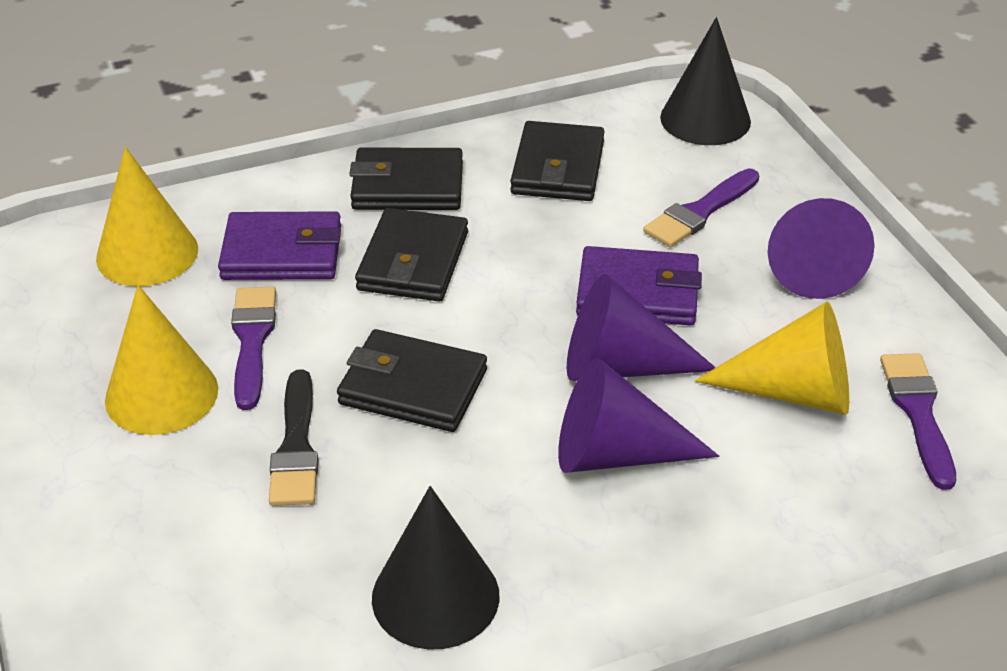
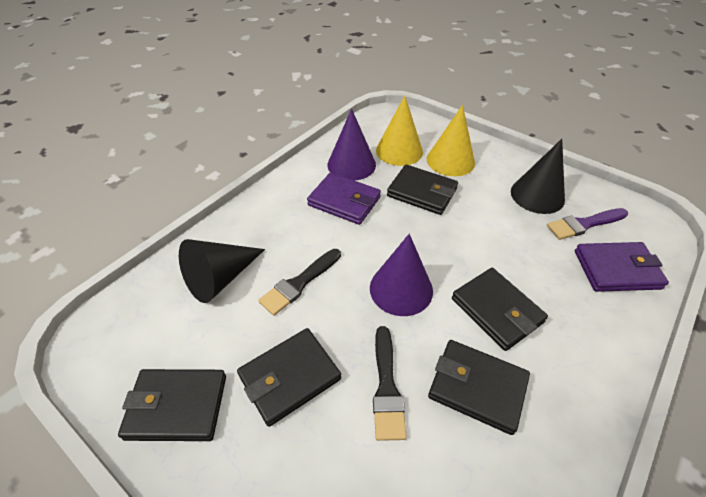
black brush: 1 -> 2
black wallet: 4 -> 5
purple brush: 3 -> 1
purple cone: 3 -> 2
yellow cone: 3 -> 2

